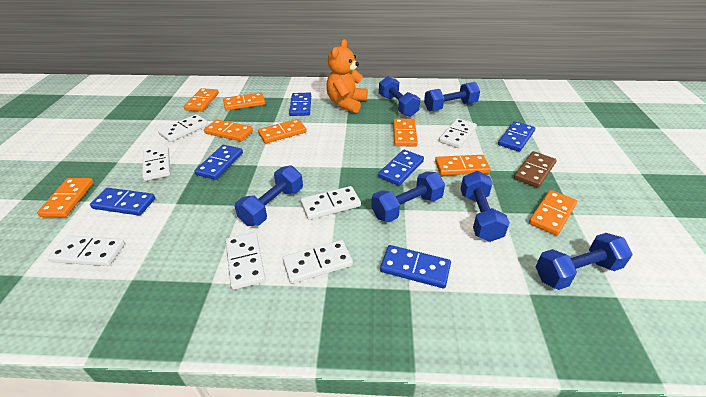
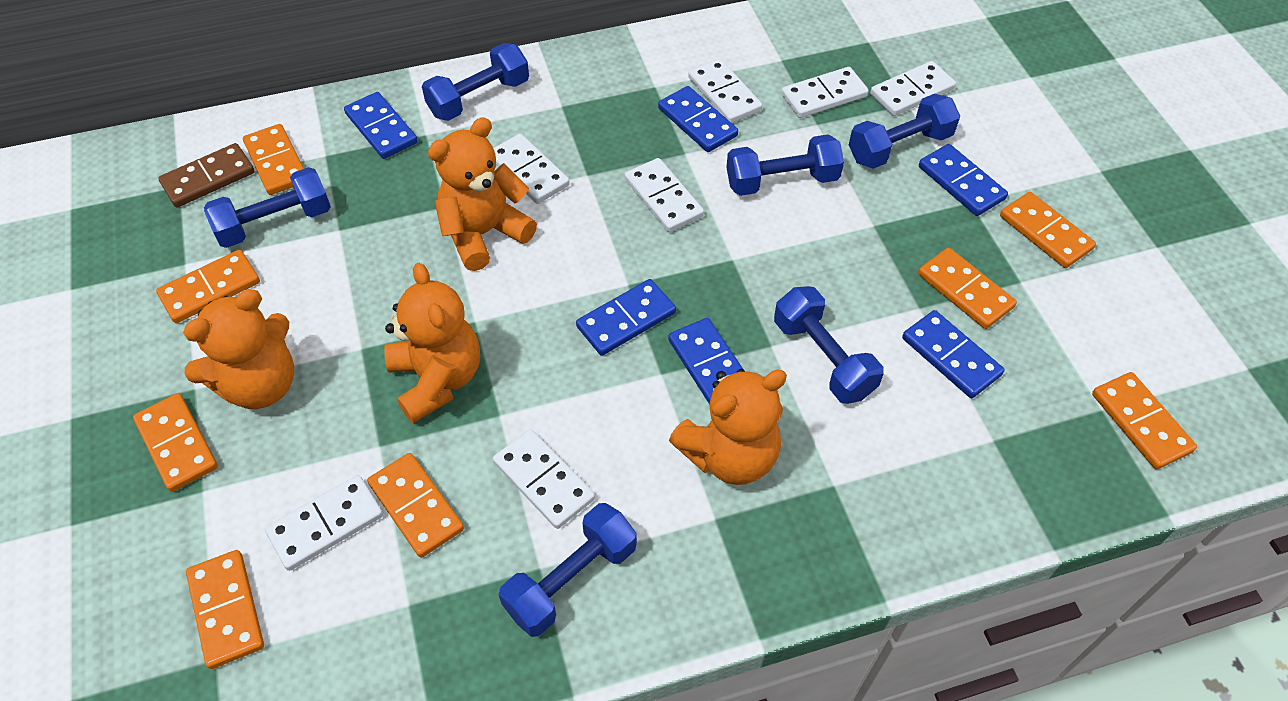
orange teddy bear: 1 -> 4

